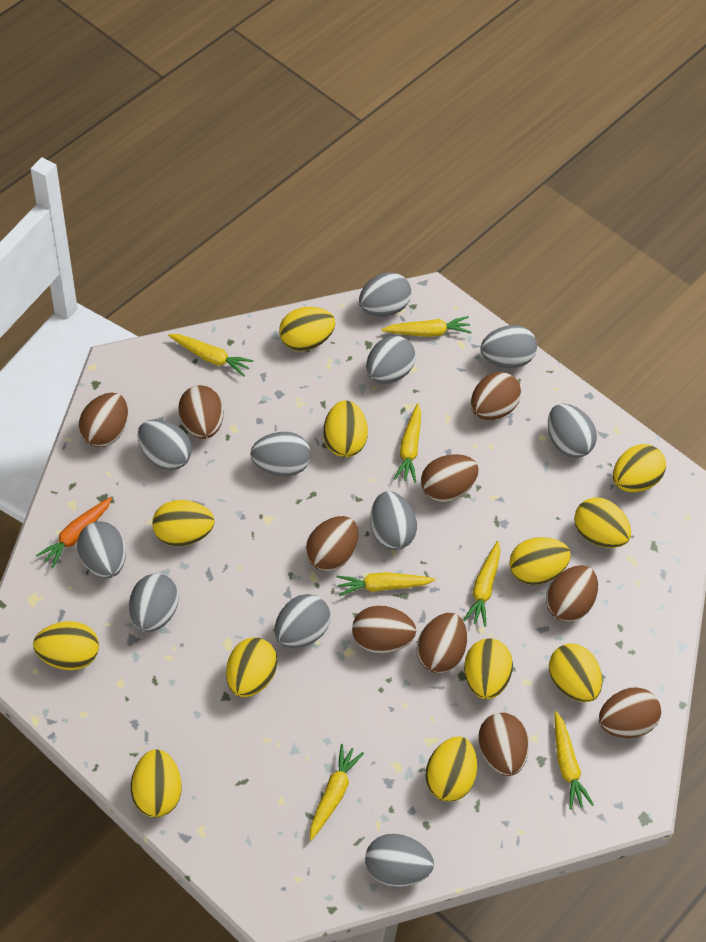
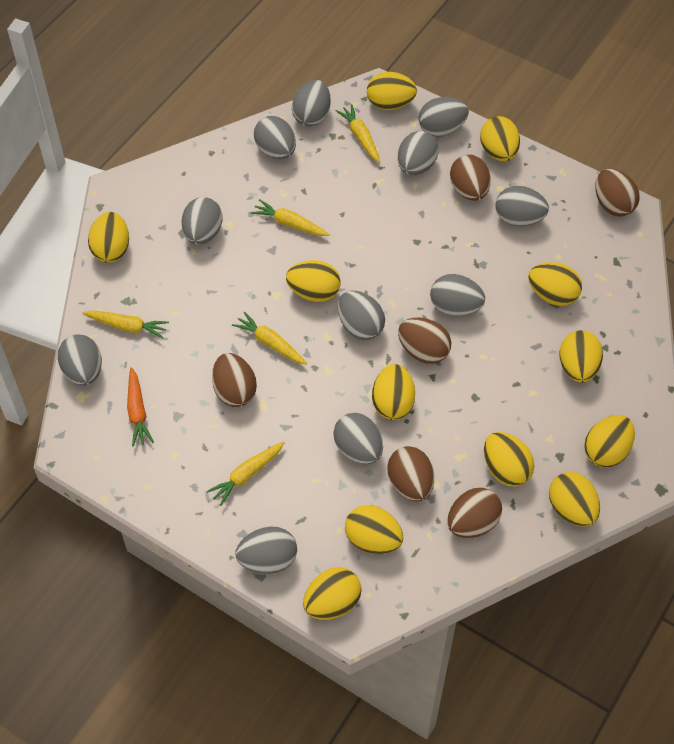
brown egg: 10 -> 6
yellow carrot: 7 -> 5

